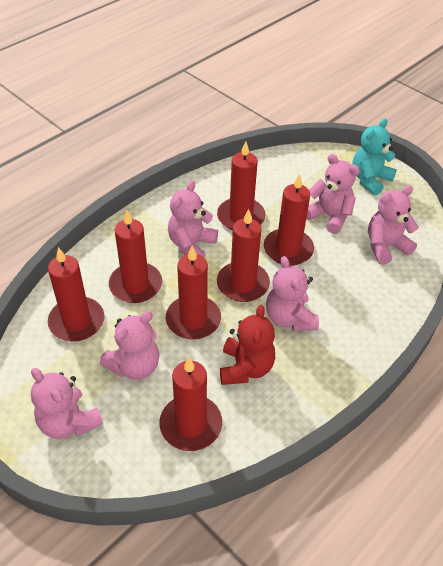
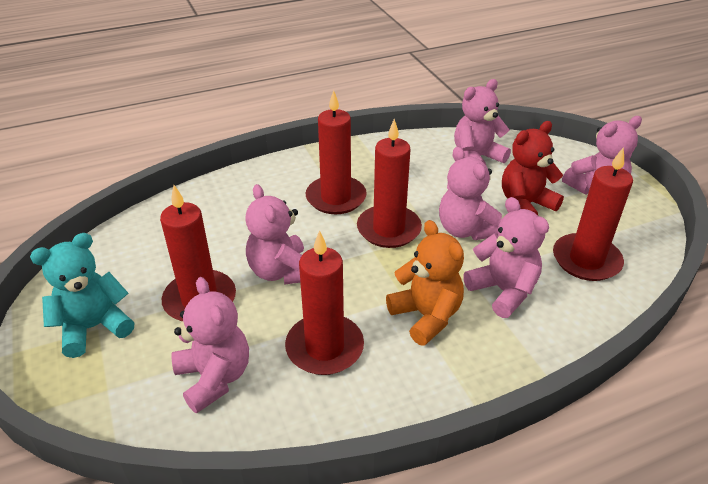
orange teddy bear: 0 -> 1
red candle: 7 -> 5

